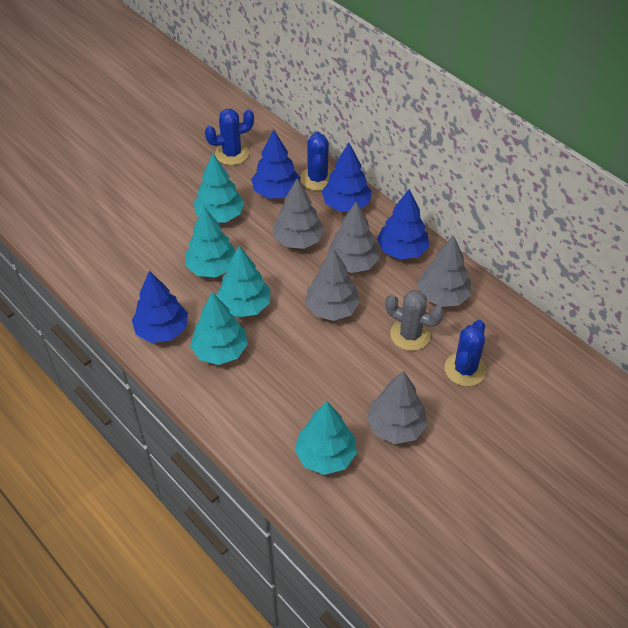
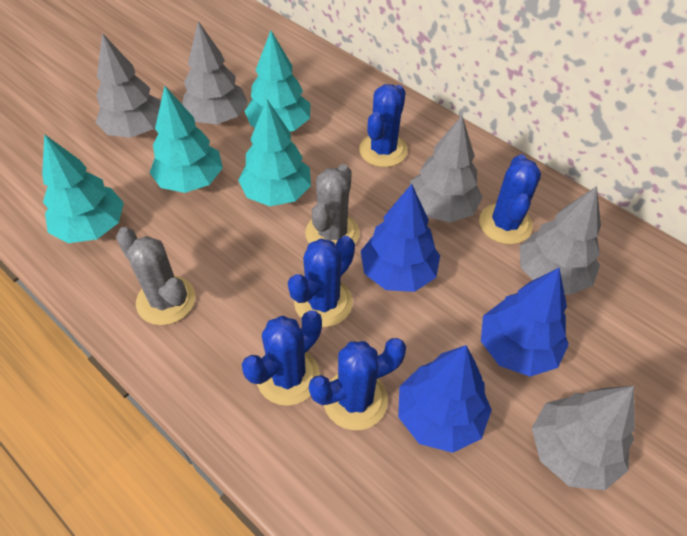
blue cactus: 3 -> 5
blue tree: 4 -> 3
grey cactus: 1 -> 2
turquoise tree: 5 -> 4

